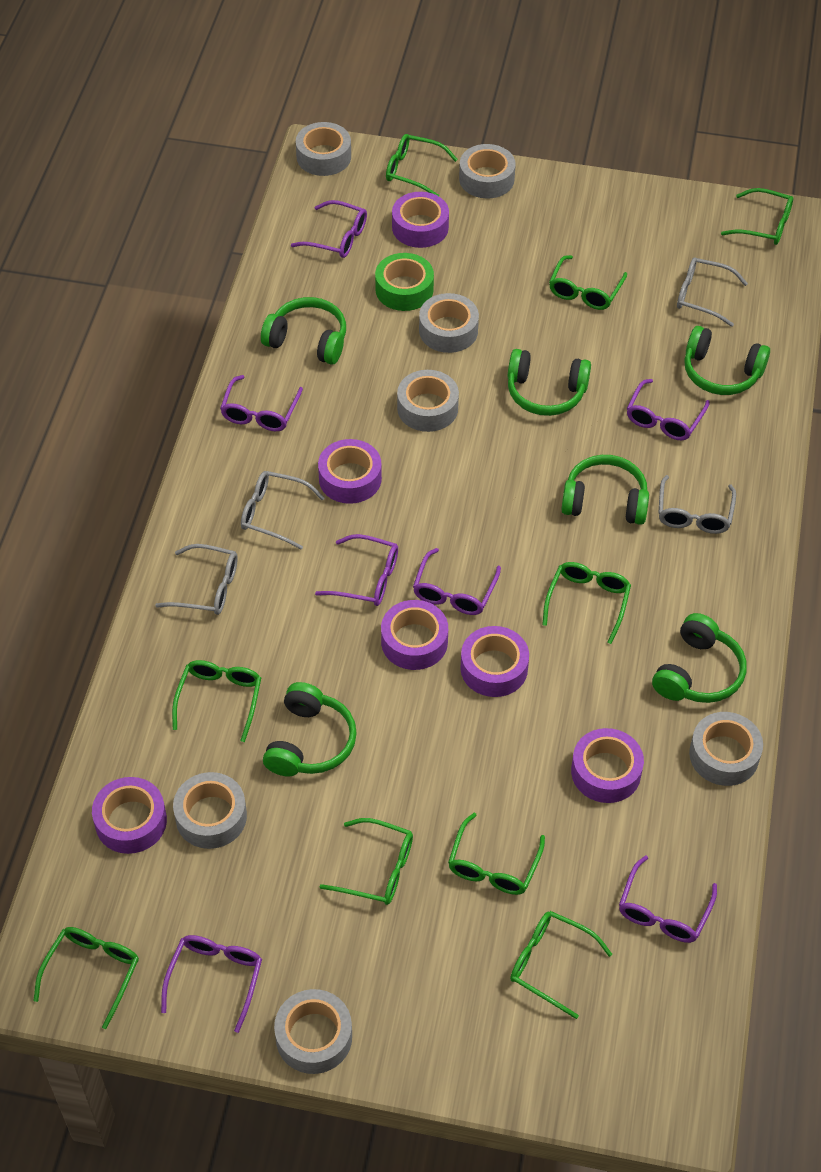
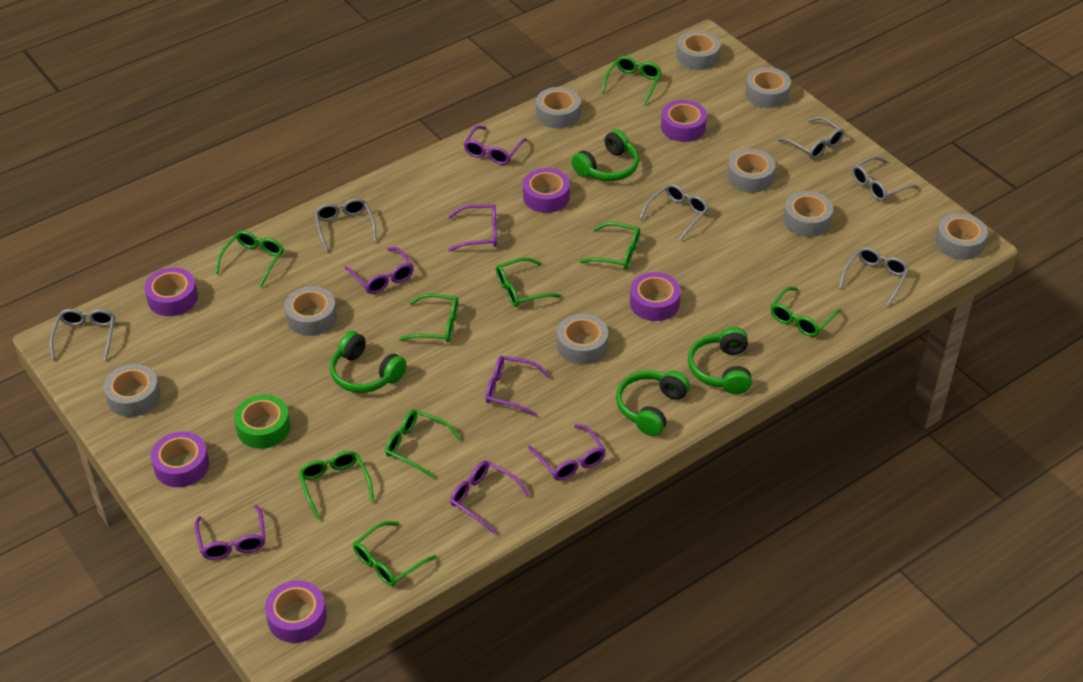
green headphones: 6 -> 4
grey glasses: 4 -> 6
grey tape: 7 -> 9

